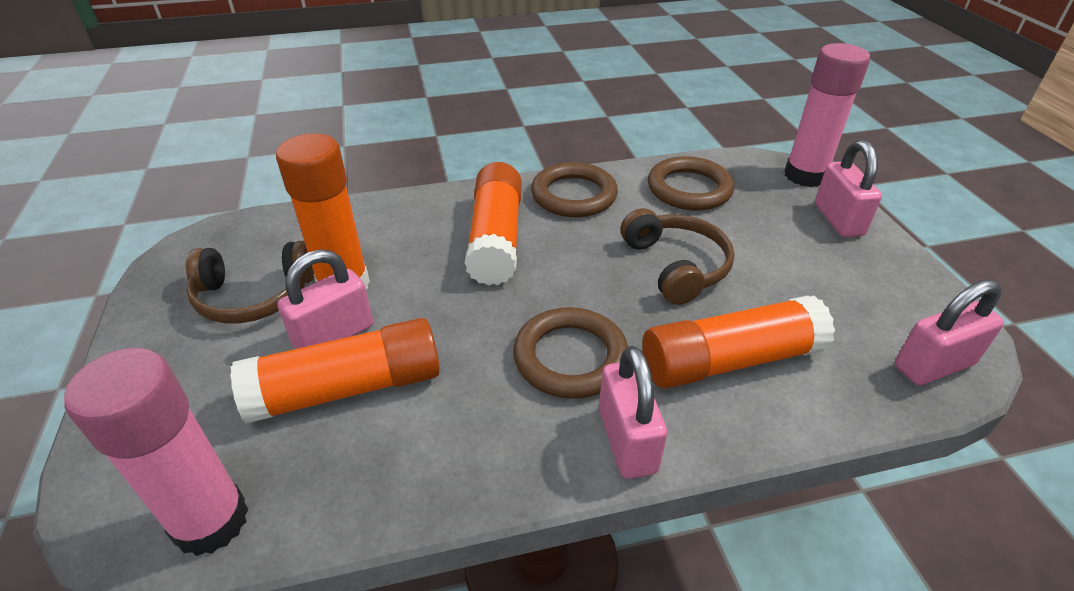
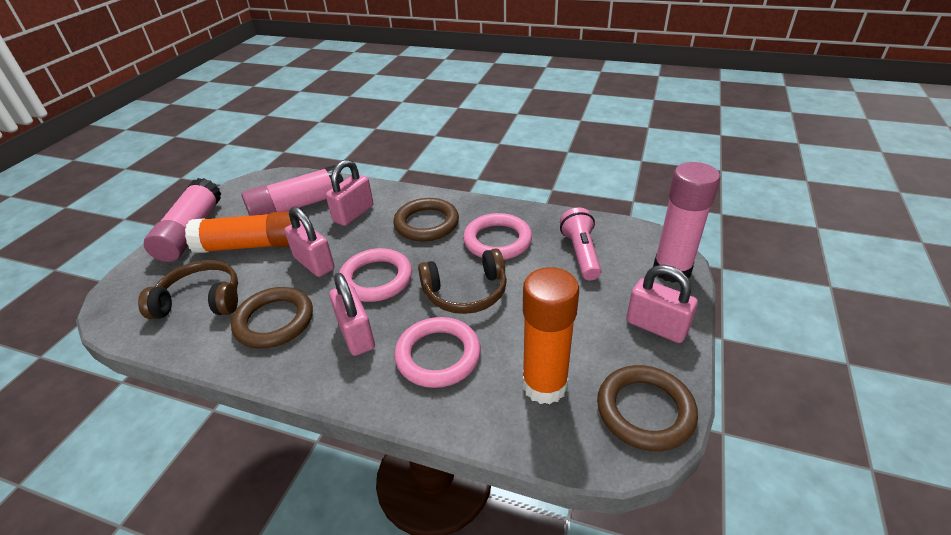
orange glue stick: 4 -> 2
pink flashlight: 0 -> 1
pink glue stick: 2 -> 3
pink ring: 0 -> 3

